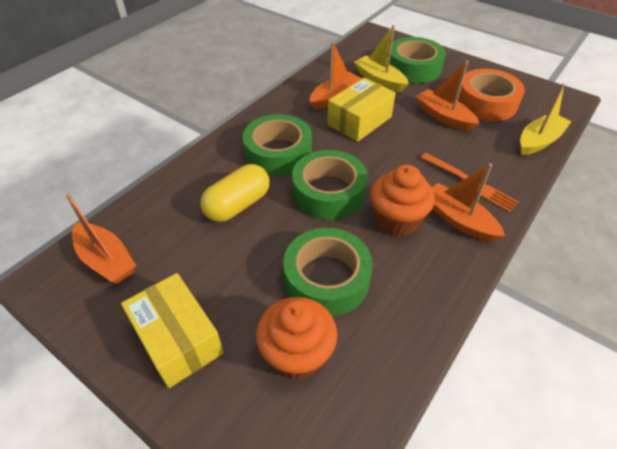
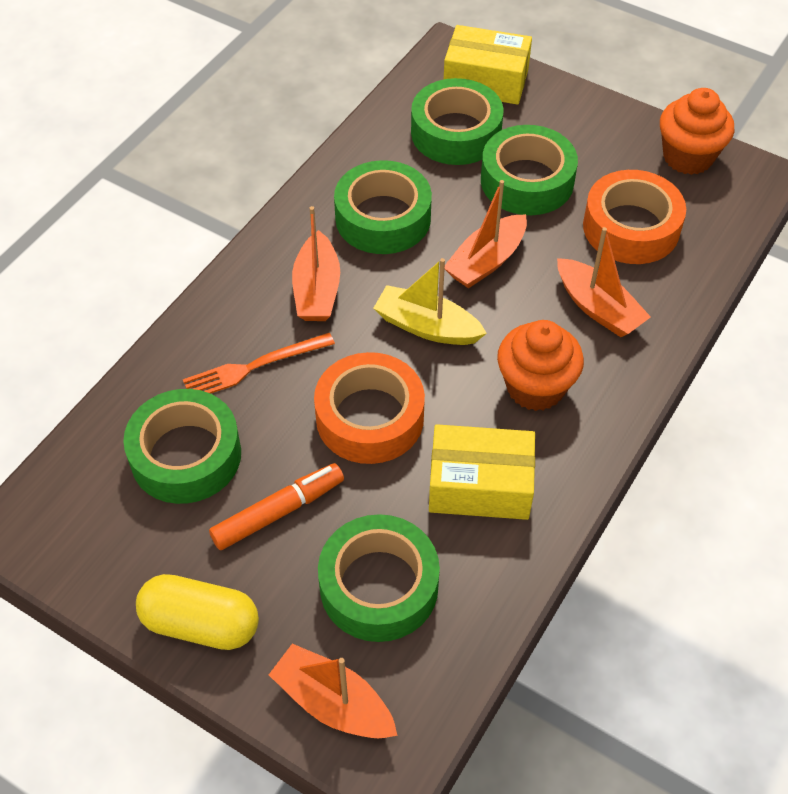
green tape: 4 -> 5
orange marker: 0 -> 1
orange tape: 1 -> 2
yellow boat: 2 -> 1

